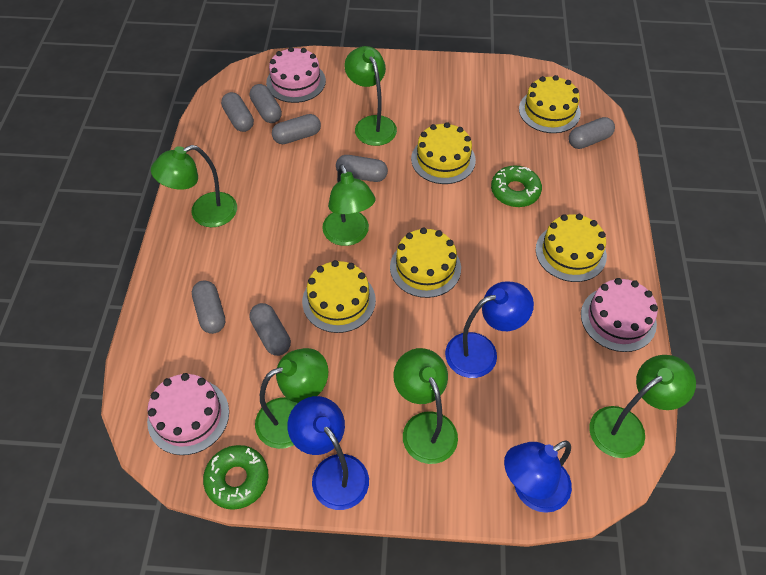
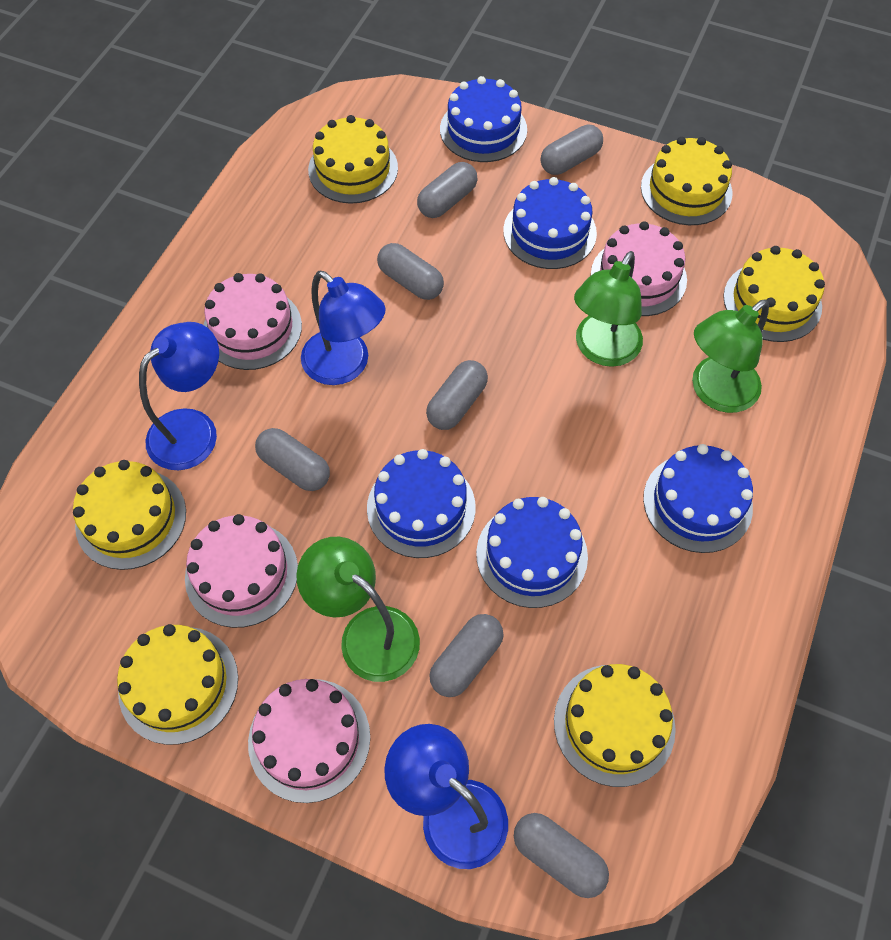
blue cake: 0 -> 5
green donut: 2 -> 0
green lamp: 6 -> 3
pink cake: 3 -> 4
yellow cake: 5 -> 6

